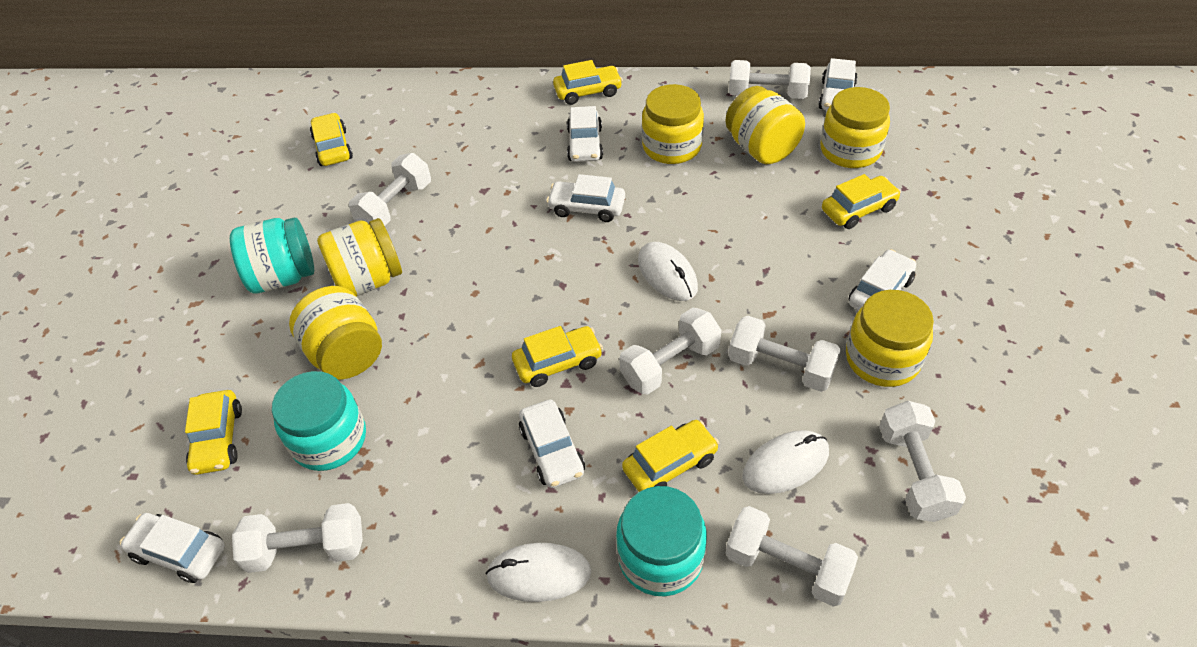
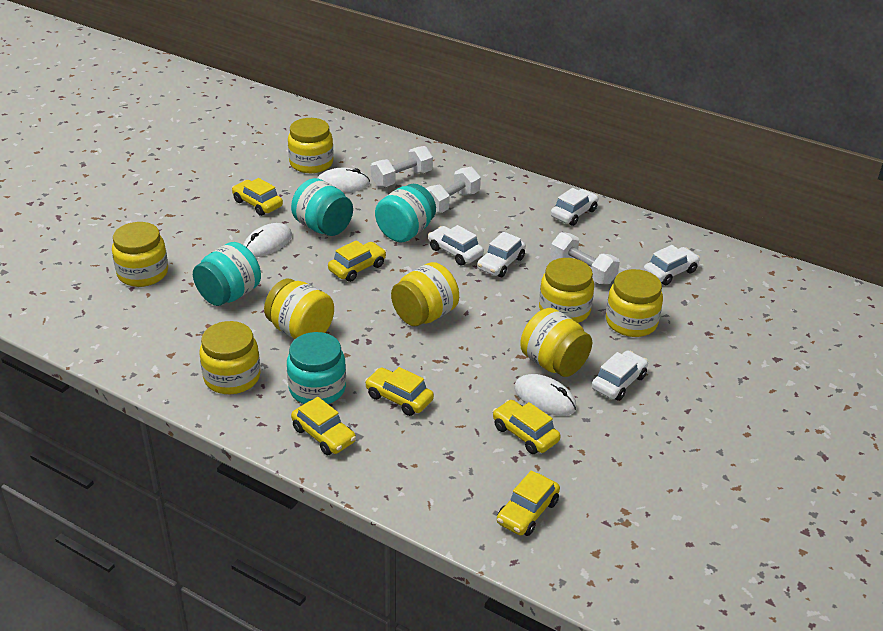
turquoise jar: 3 -> 4
white car: 6 -> 5
white dumbbell: 7 -> 3
yellow jar: 6 -> 8

